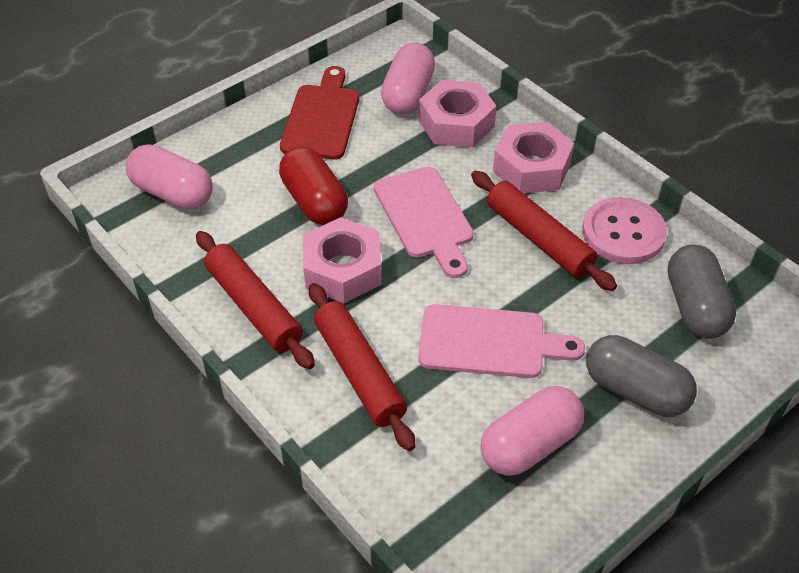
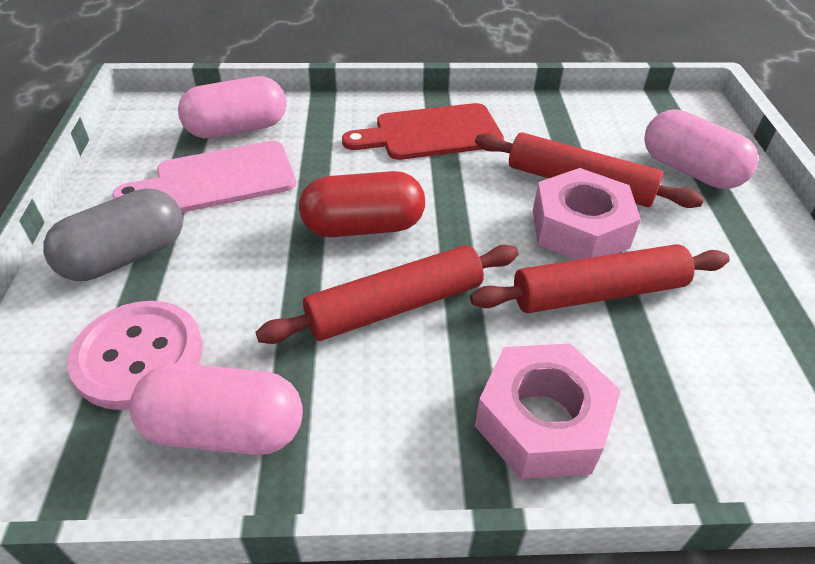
grey capsule: 2 -> 1
pink cutting board: 2 -> 1
pink nut: 3 -> 2

